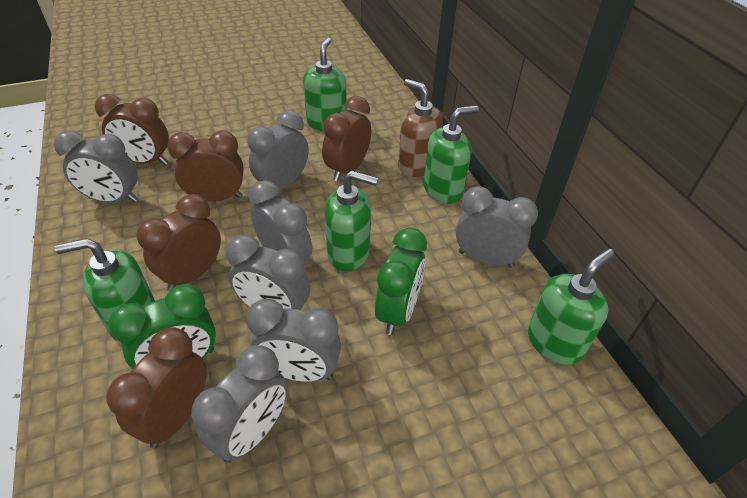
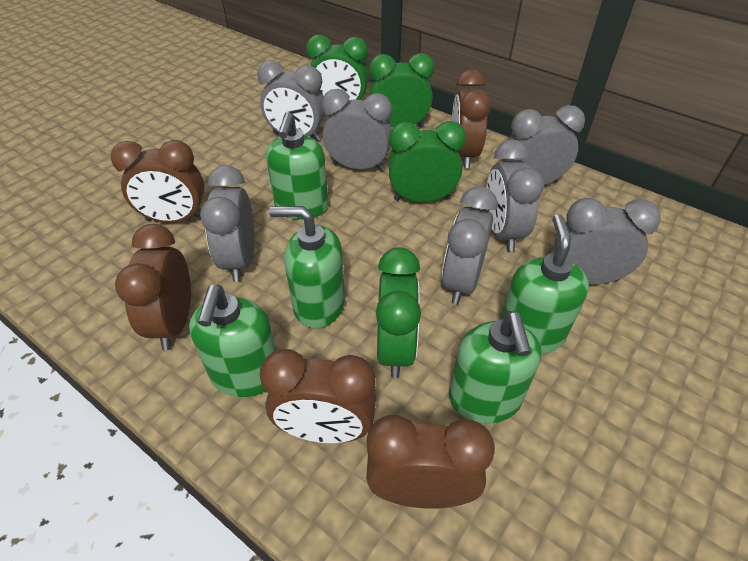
brown soap dispenser: 1 -> 0
green clock: 2 -> 4

